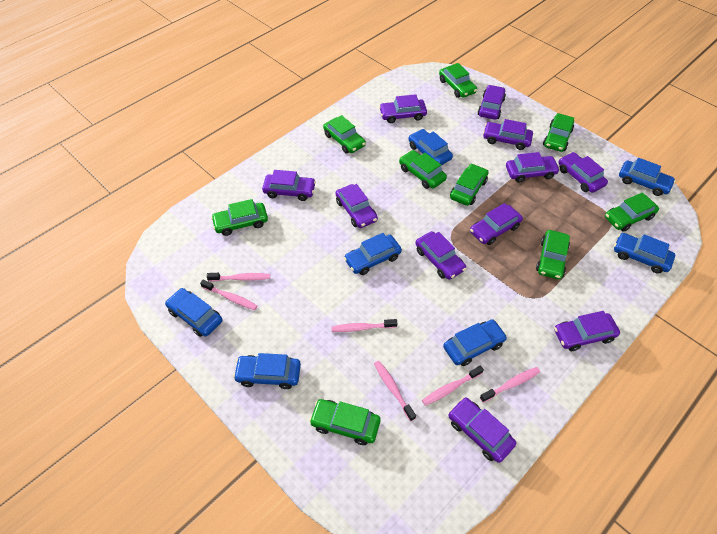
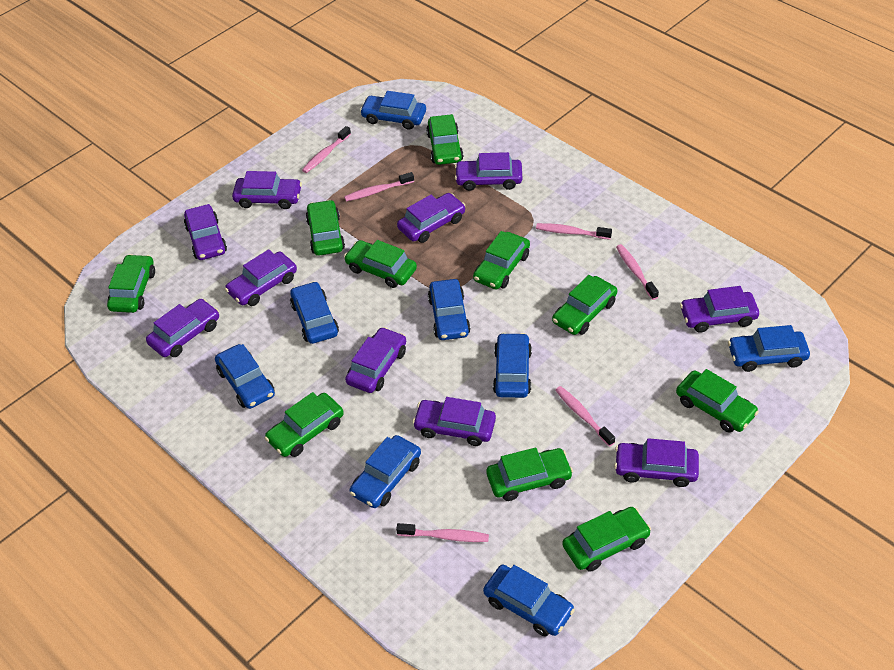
blue car: 7 -> 8
green car: 9 -> 10
purple car: 11 -> 10

